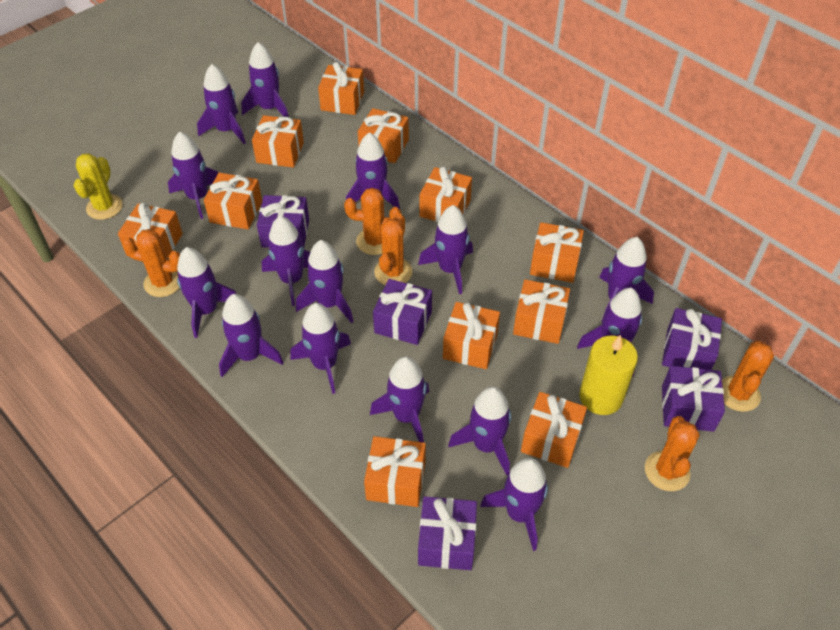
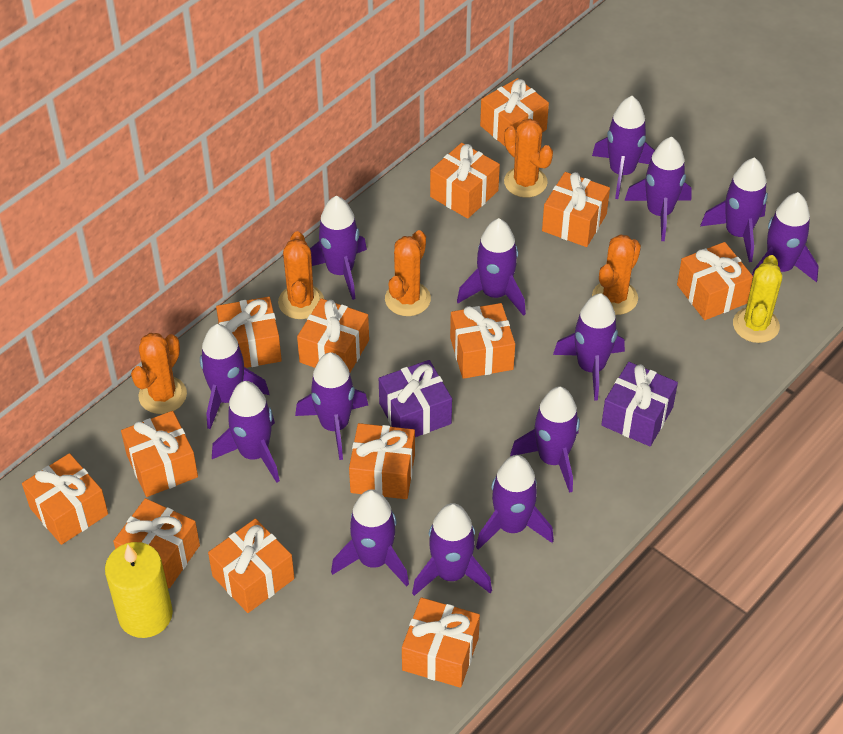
orange gift: 11 -> 13
purple gift: 5 -> 2
purple rocket: 15 -> 14

